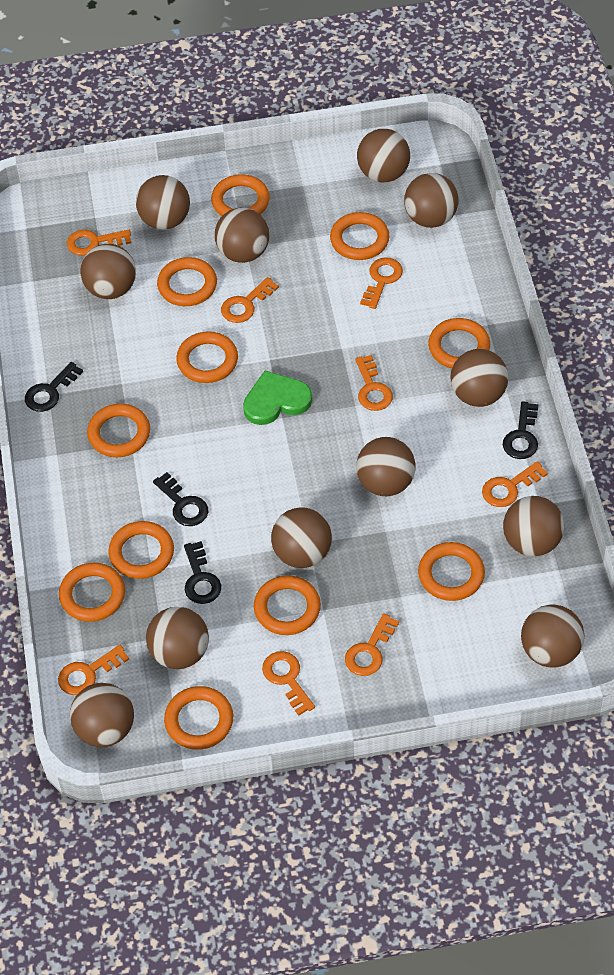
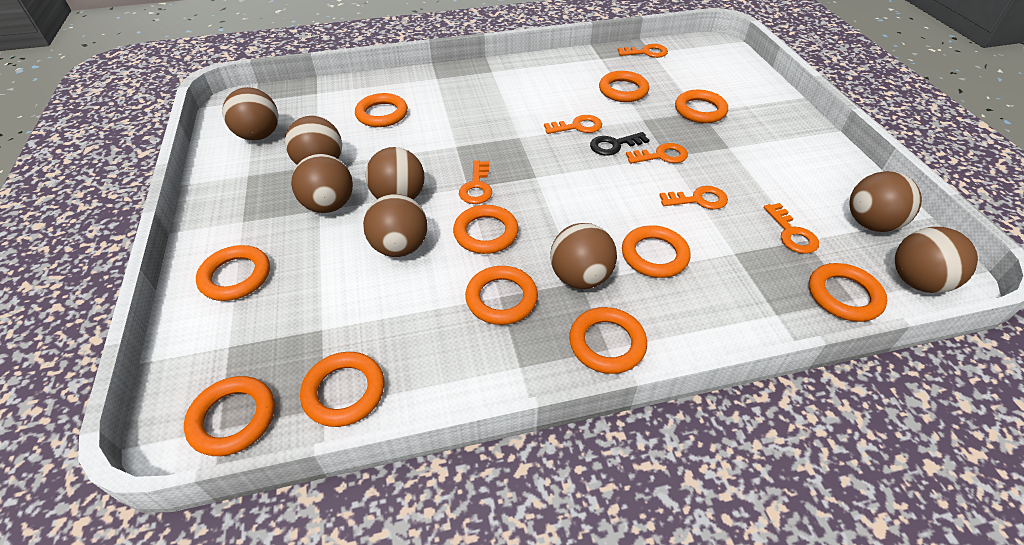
black key: 4 -> 1
brown ball: 12 -> 8
green heart: 1 -> 0
orange key: 8 -> 6

